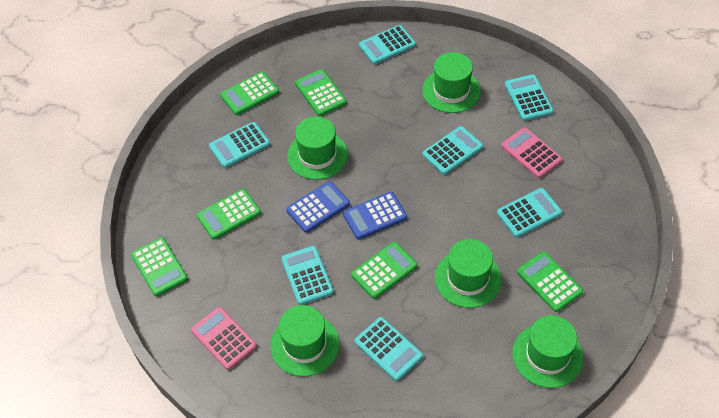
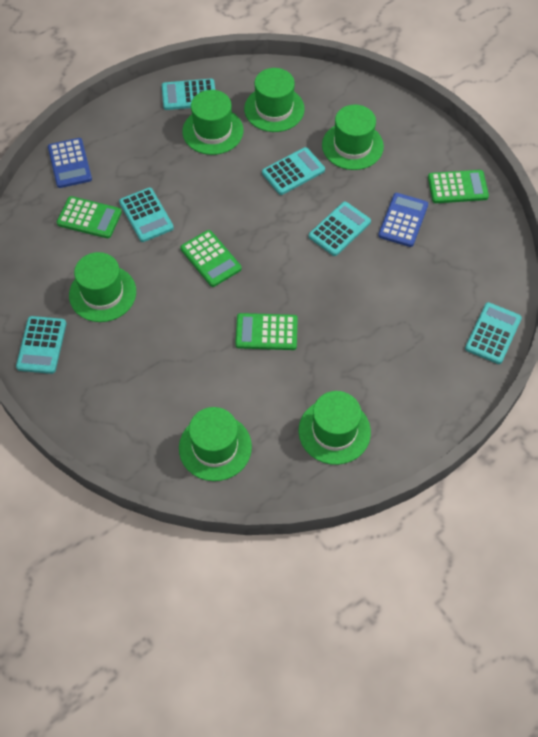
green calculator: 6 -> 4
green hat: 5 -> 6
pink calculator: 2 -> 0
turquoise calculator: 7 -> 6

